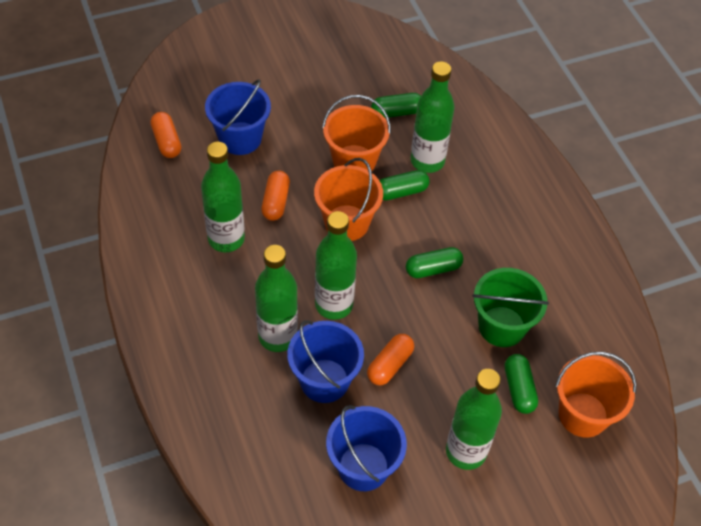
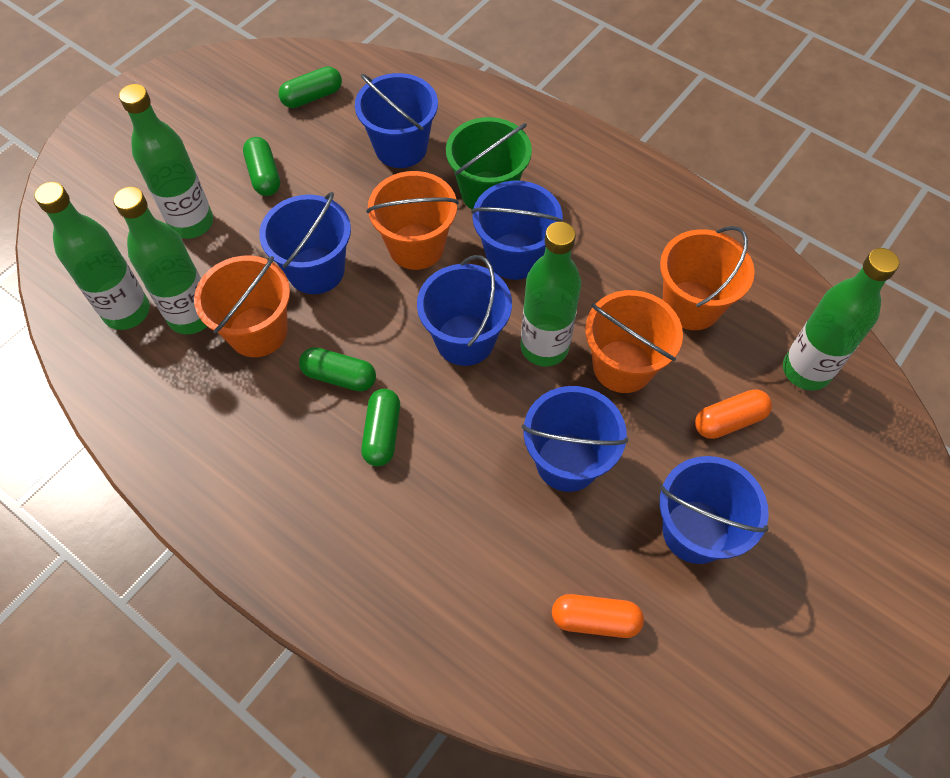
blue bucket: 3 -> 6
orange bucket: 3 -> 4
orange capsule: 3 -> 2

